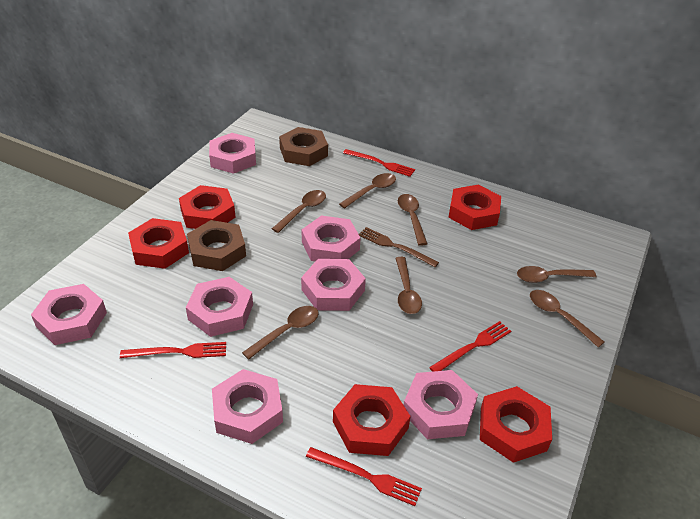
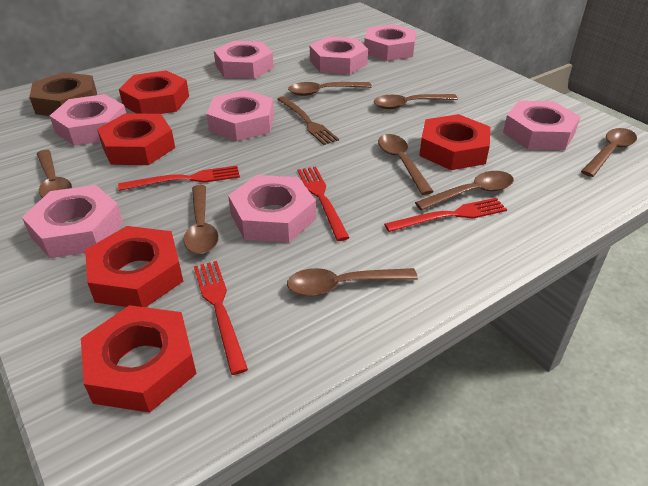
brown nut: 2 -> 1
brown spoon: 7 -> 8
pink nut: 7 -> 8

